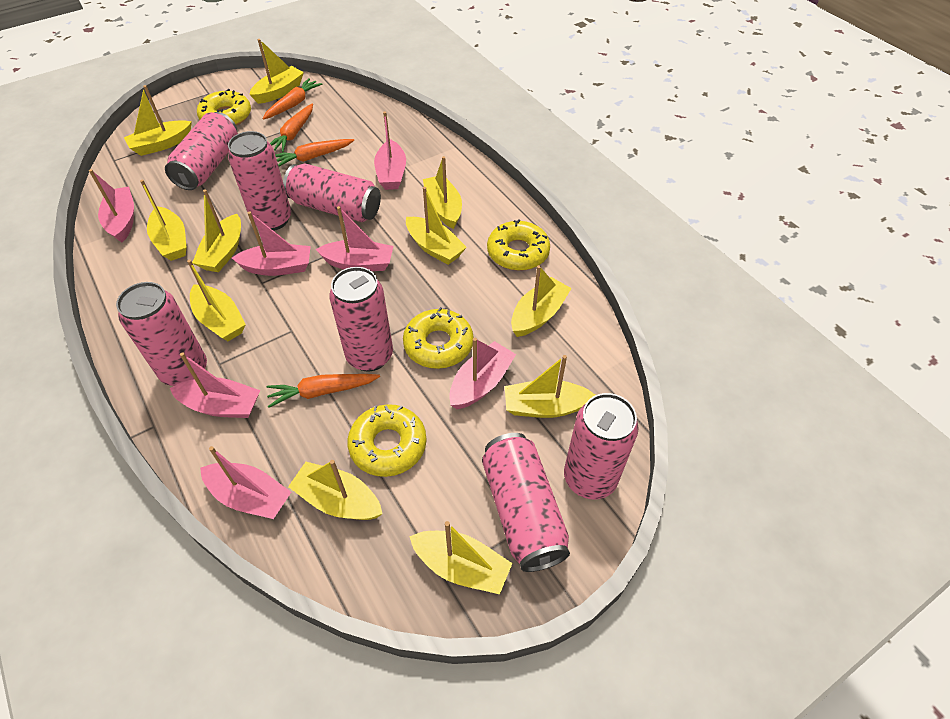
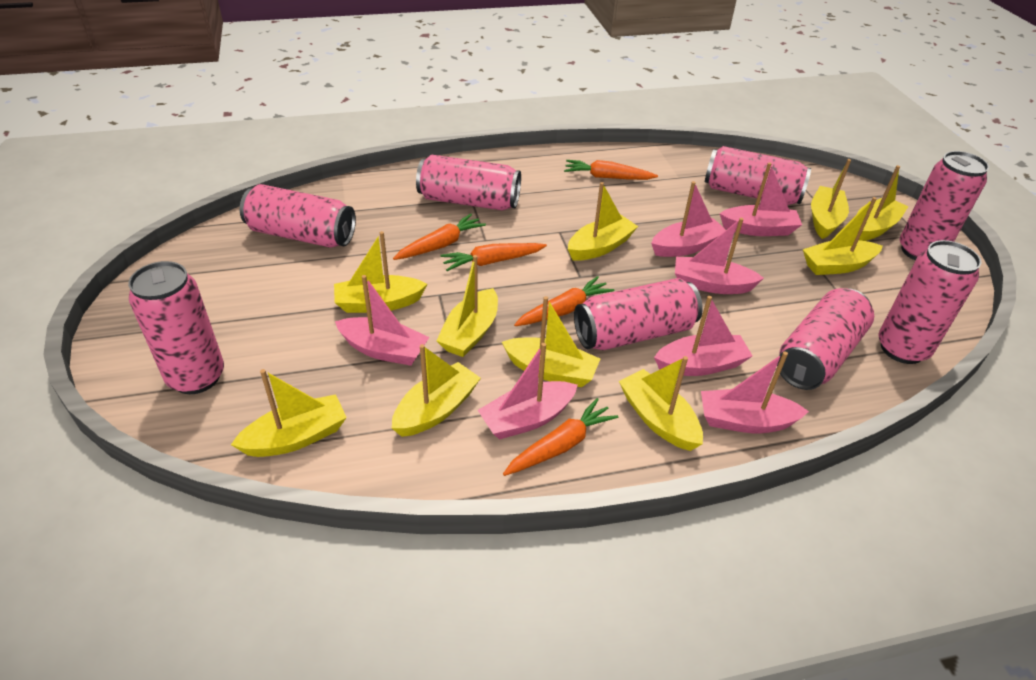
orange carrot: 4 -> 5
pink can: 7 -> 8
yellow boat: 11 -> 10
yellow donut: 4 -> 0

